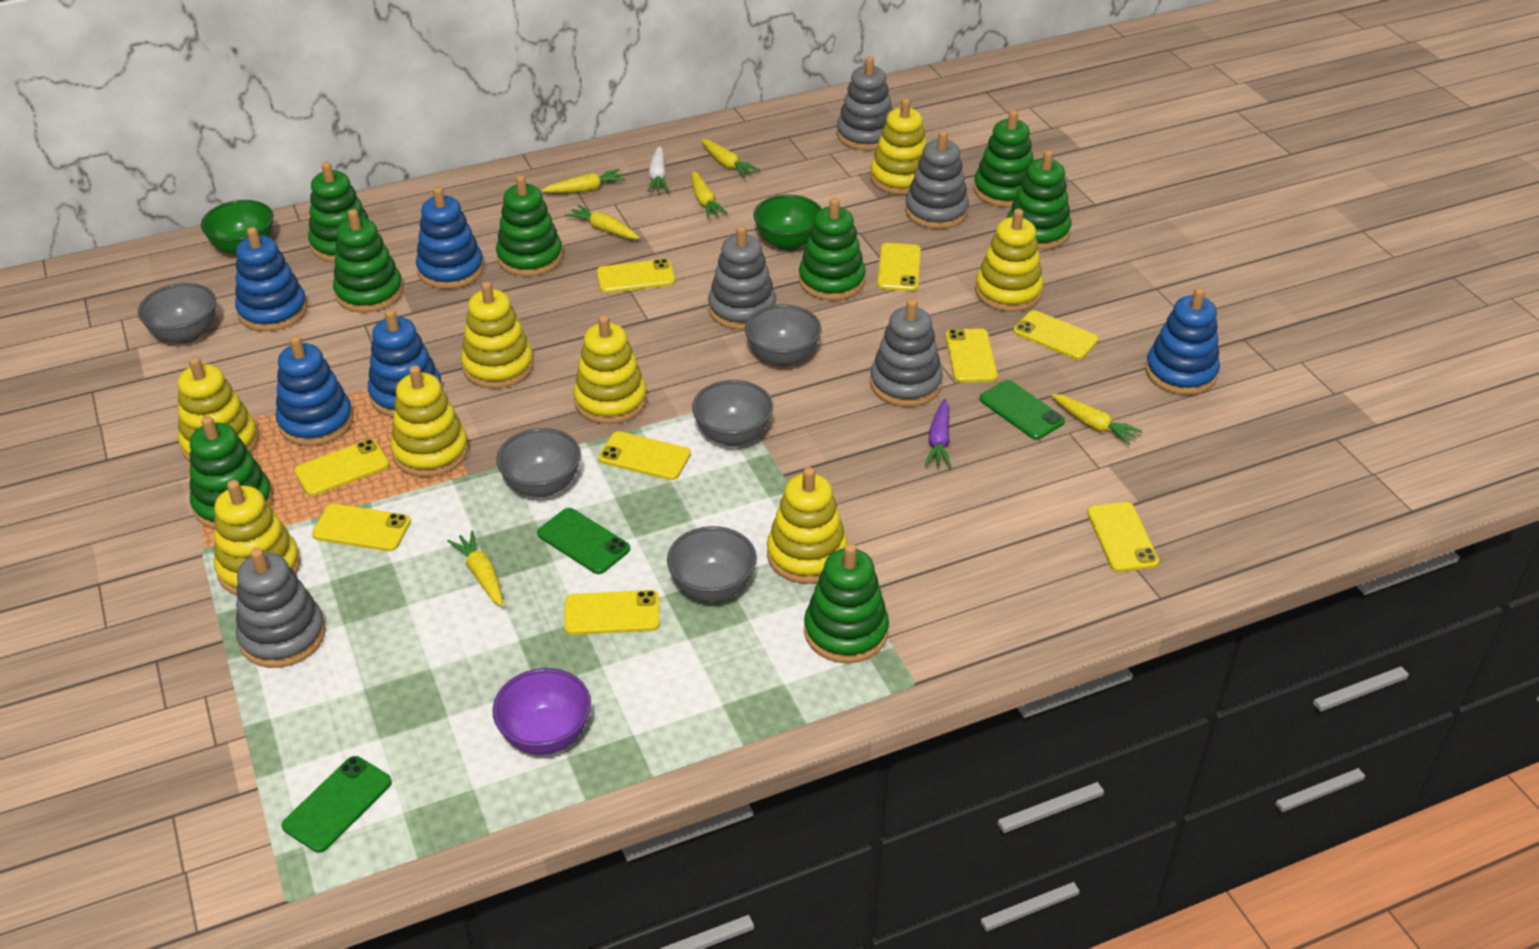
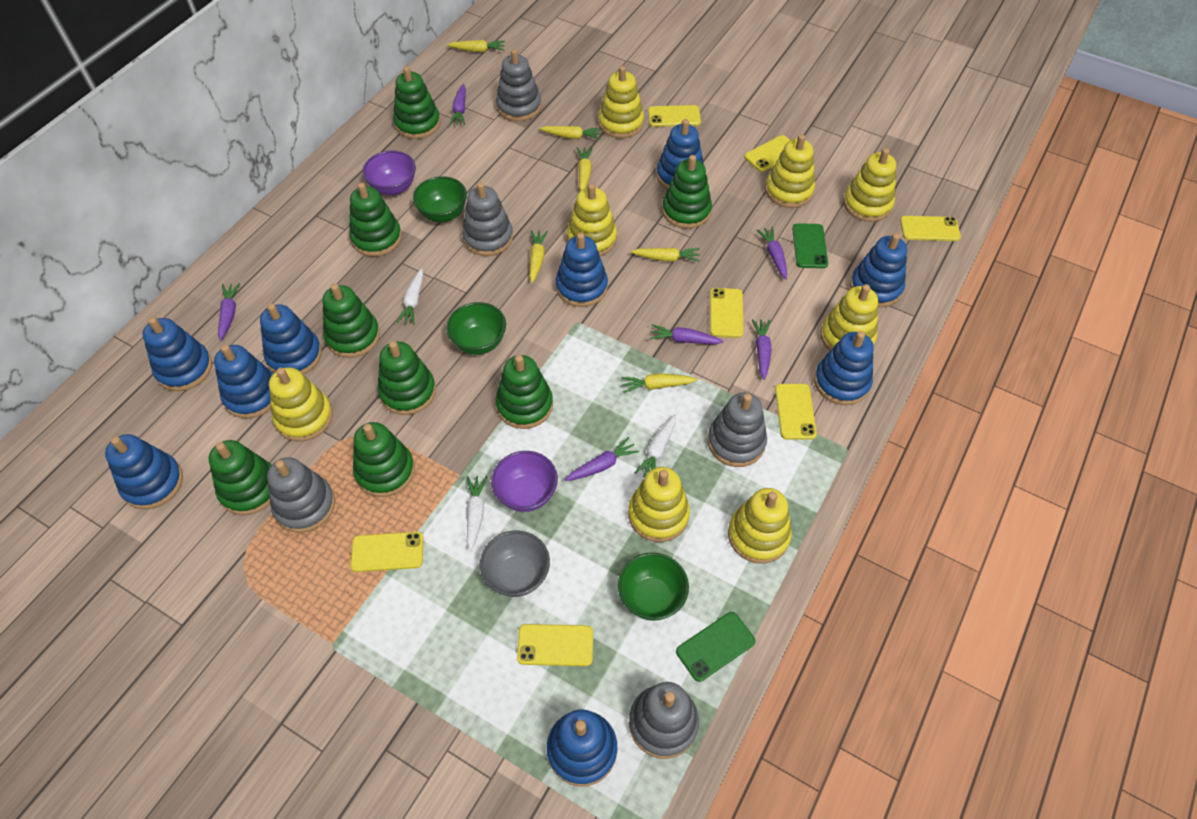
blue stacking toy: 5 -> 9
green bowl: 2 -> 3
green phone: 3 -> 2
grey bowl: 5 -> 1
purple bowl: 1 -> 2
purple carrot: 1 -> 6
white carrot: 1 -> 3
yellow phone: 9 -> 7

